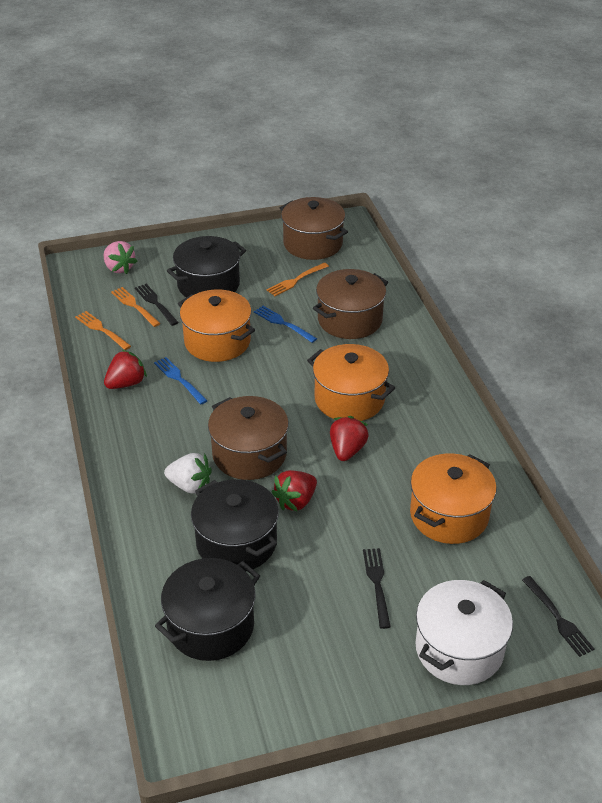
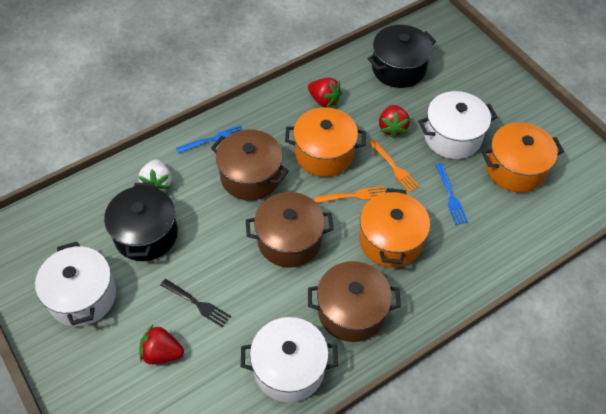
black fork: 3 -> 1
black pot: 3 -> 2
orange fork: 3 -> 2
pink strawberry: 1 -> 0
white pot: 1 -> 3

